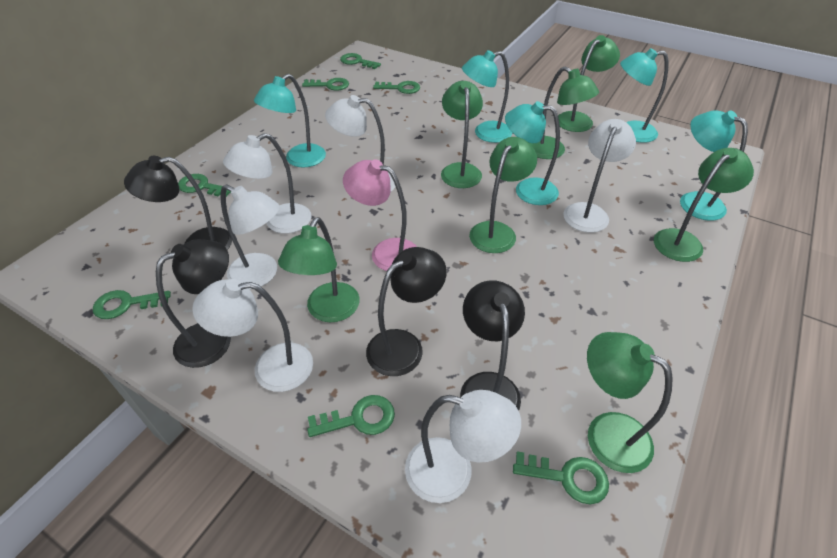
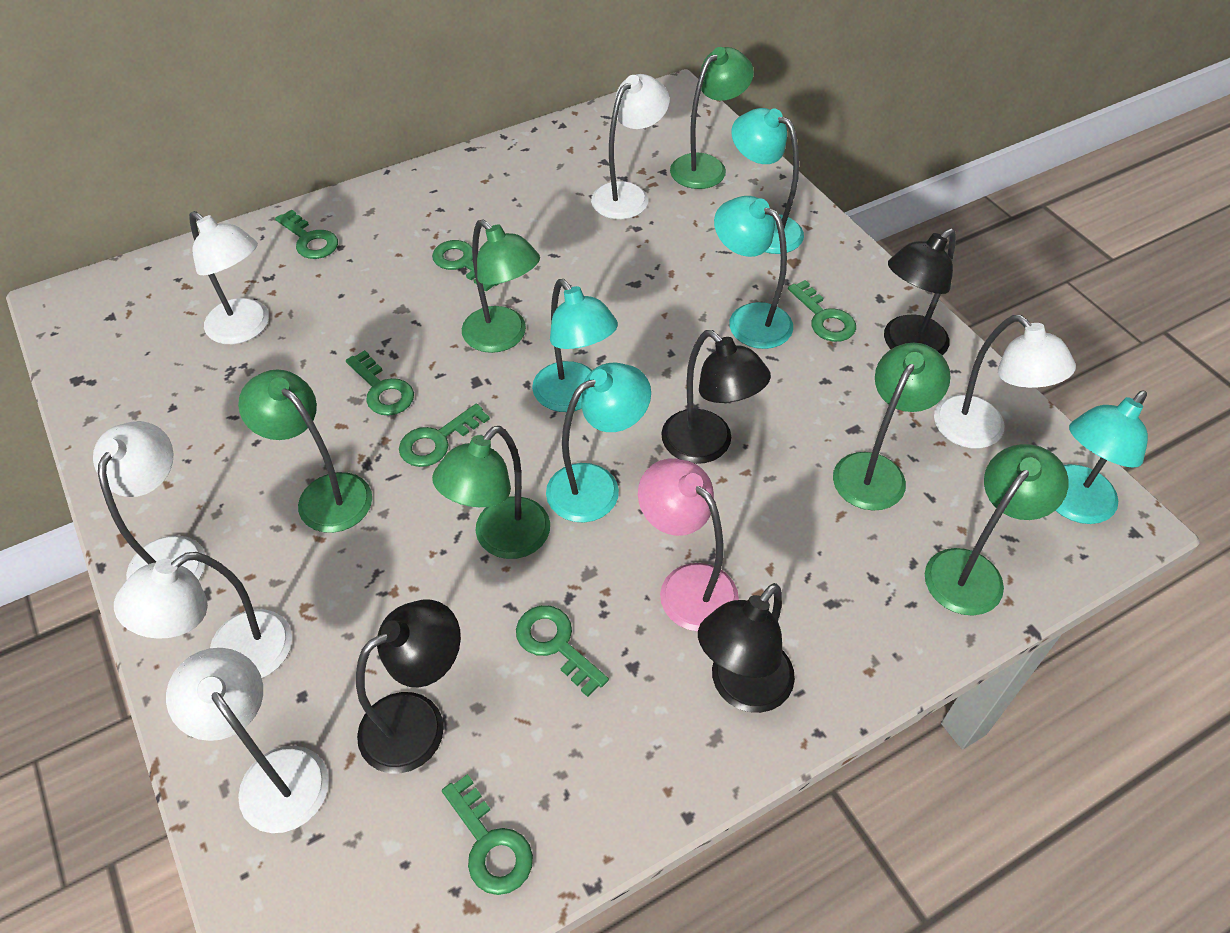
green lamp: 7 -> 6

